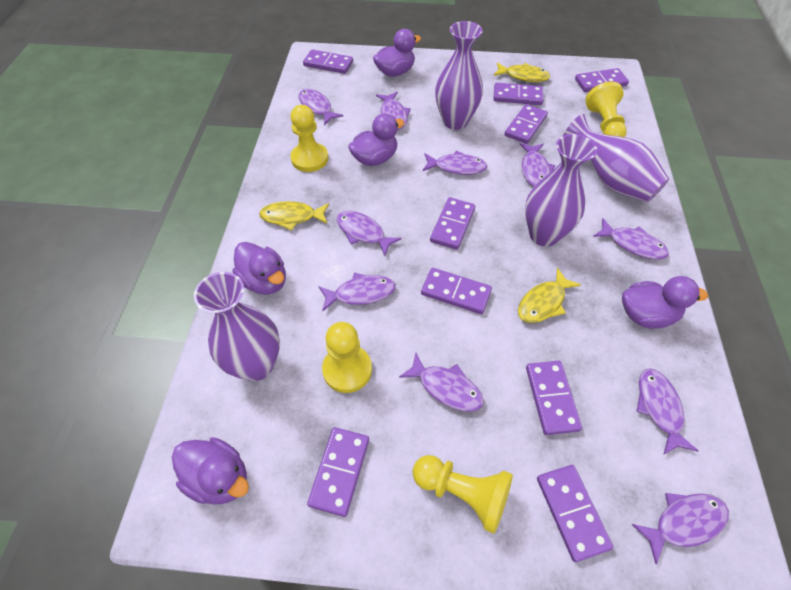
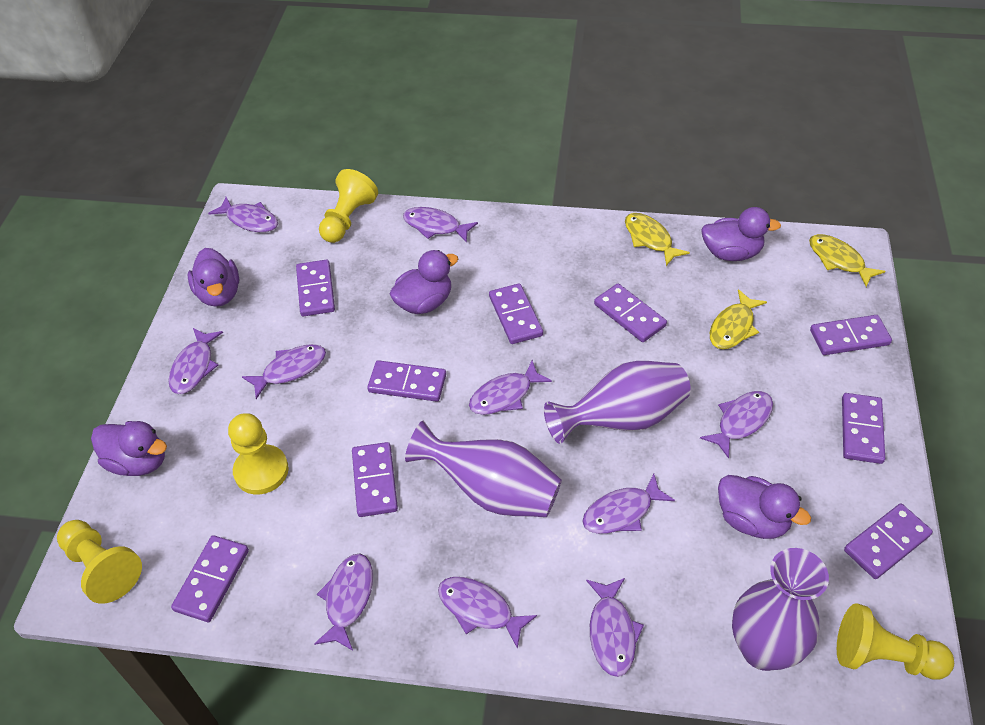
purple vase: 4 -> 3

